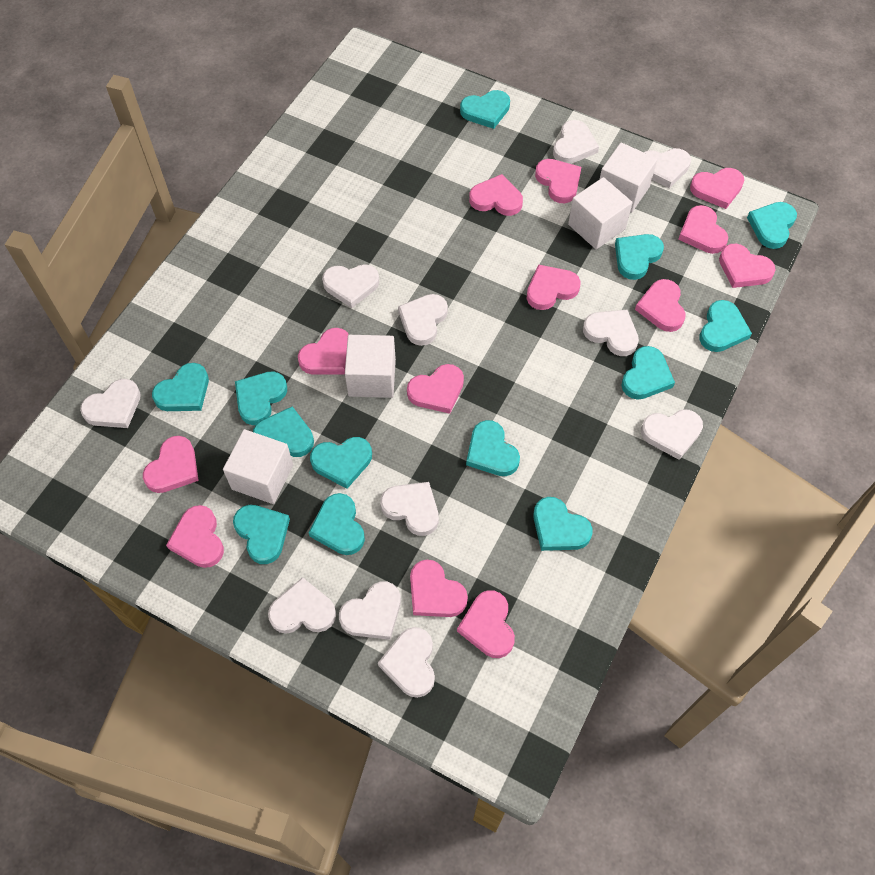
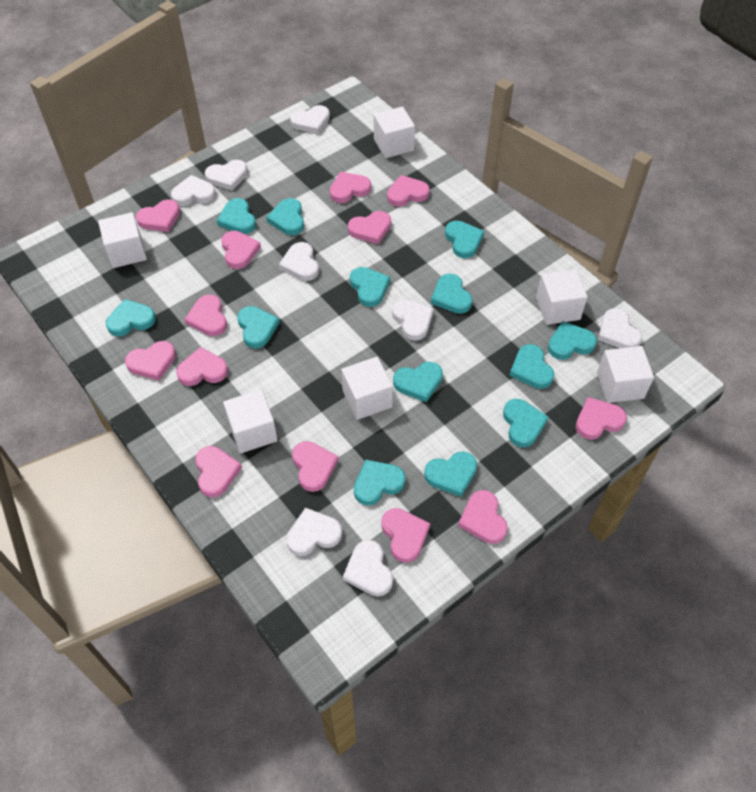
white cube: 4 -> 6
white heart: 11 -> 8

